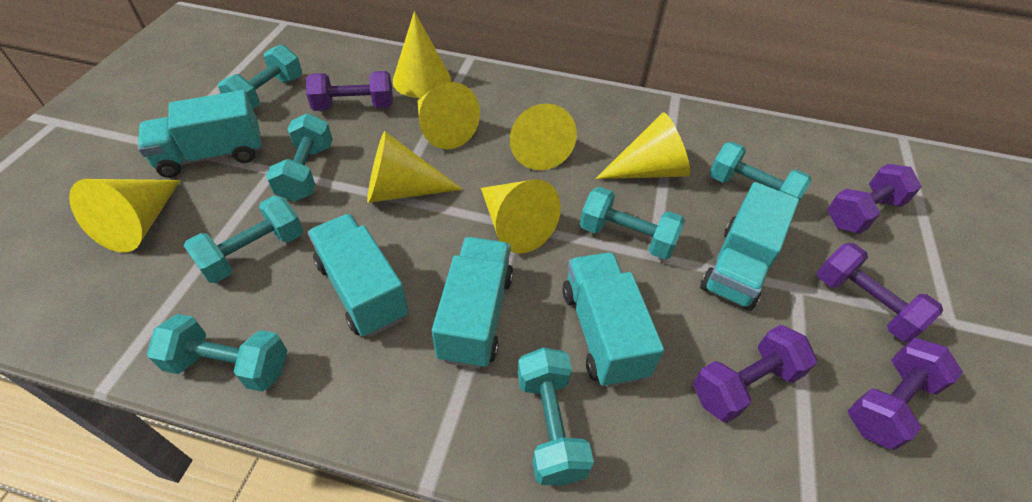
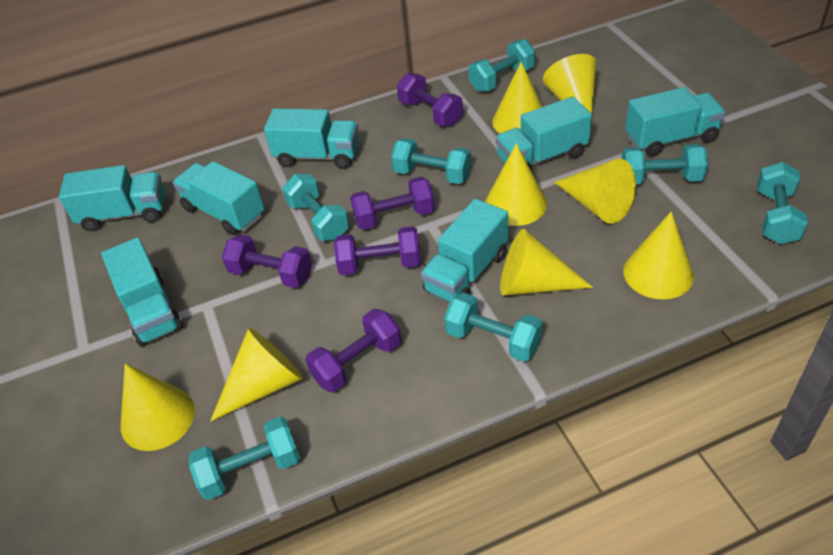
turquoise truck: 5 -> 7
yellow cone: 7 -> 8

